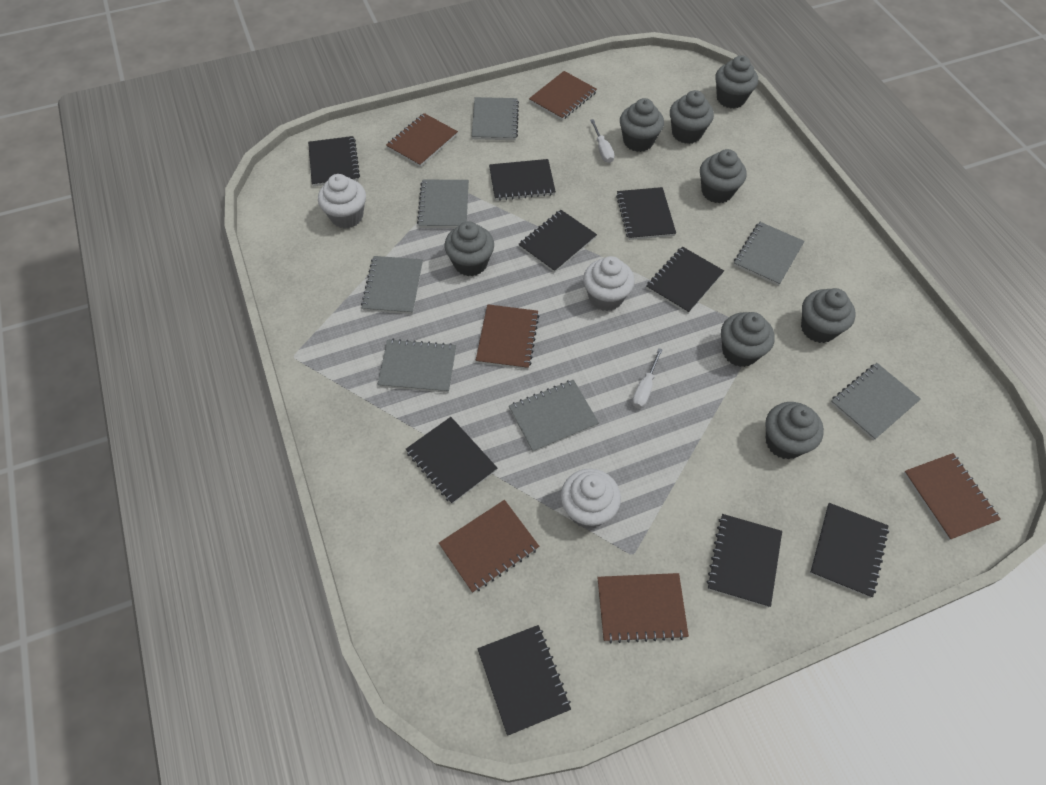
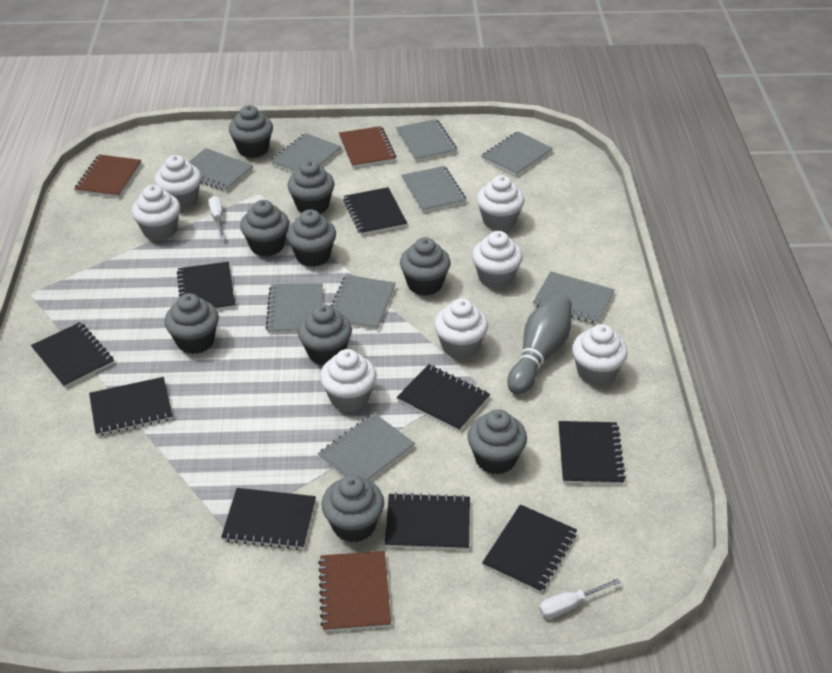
brown notebook: 6 -> 3
grey bowling pin: 0 -> 1
grey cupcake: 8 -> 9
grey notebook: 7 -> 9
white cupcake: 3 -> 7

